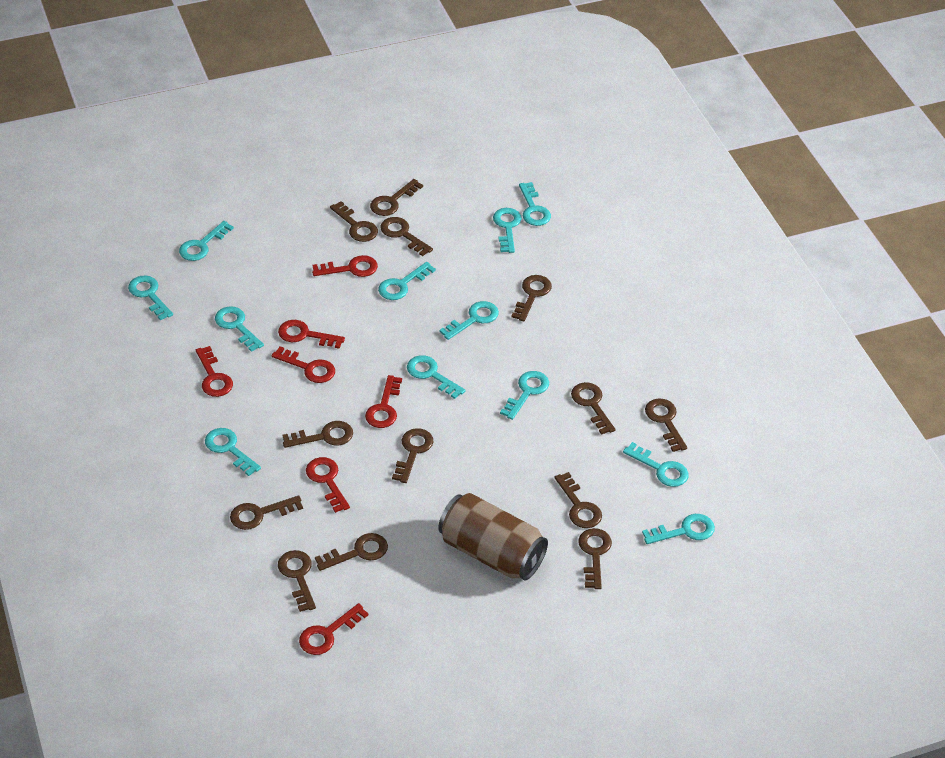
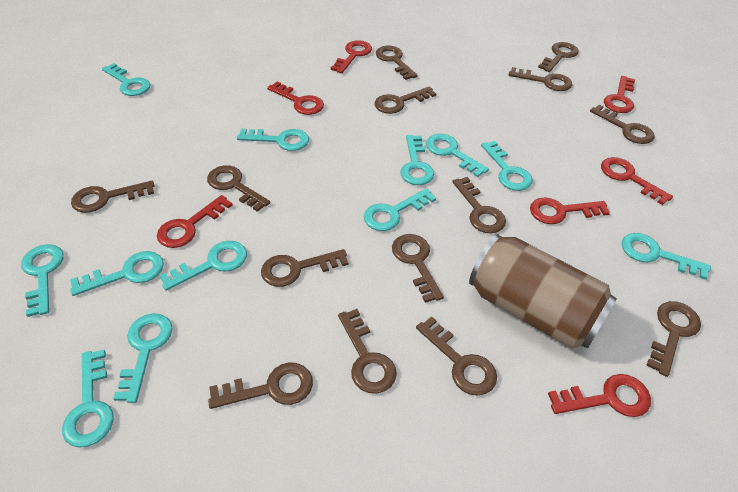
brown key: 13 -> 14

